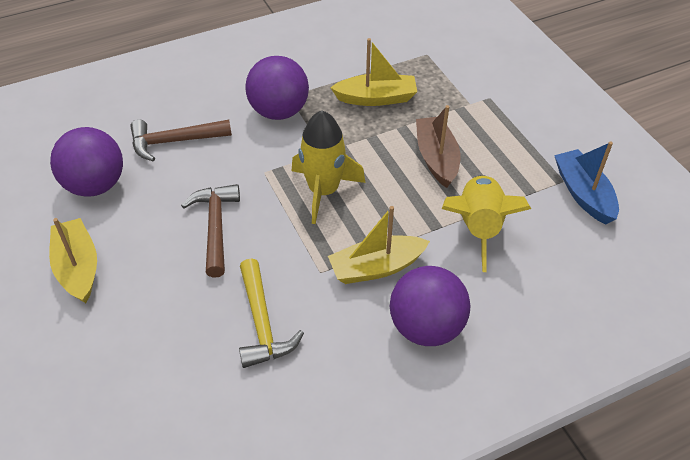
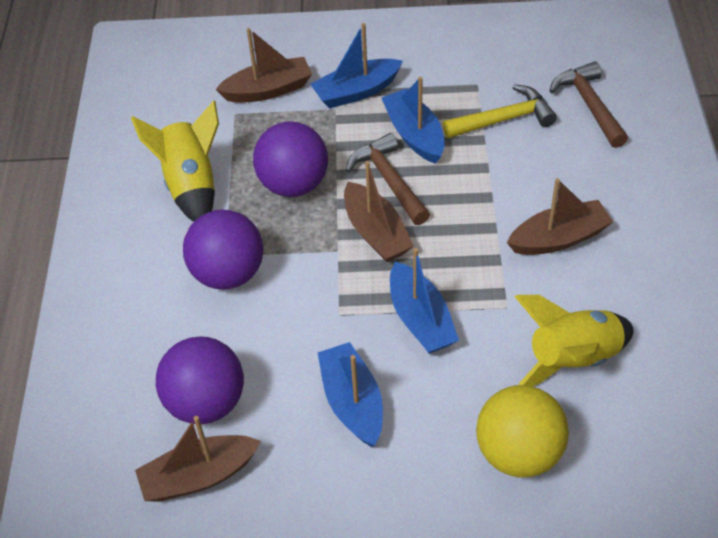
blue boat: 1 -> 4
brown boat: 1 -> 4
yellow ball: 0 -> 1
yellow boat: 3 -> 0

